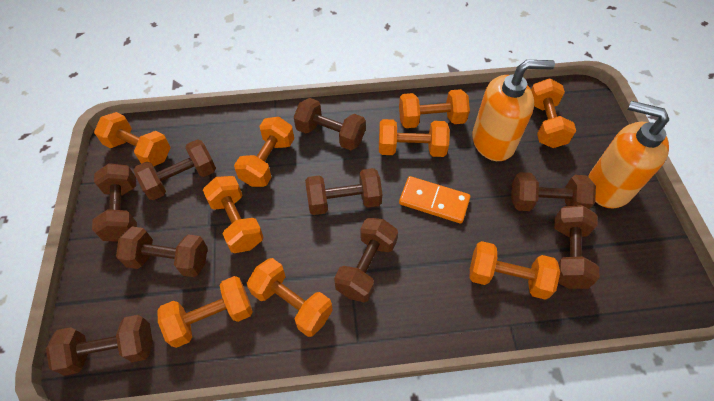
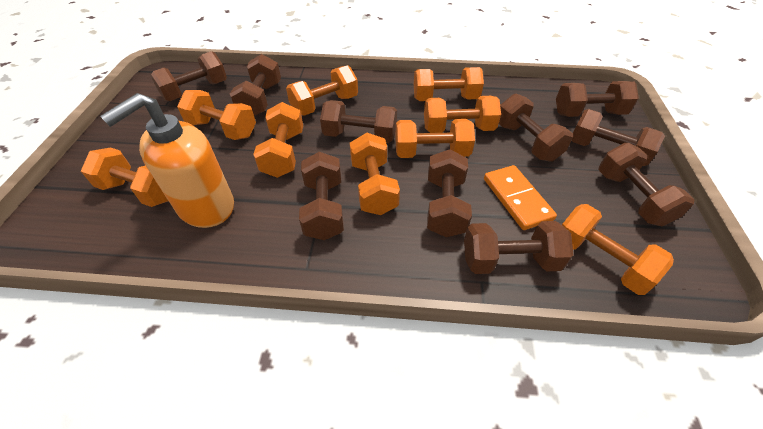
brown dumbbell: 9 -> 10
orange soap dispenser: 2 -> 1

